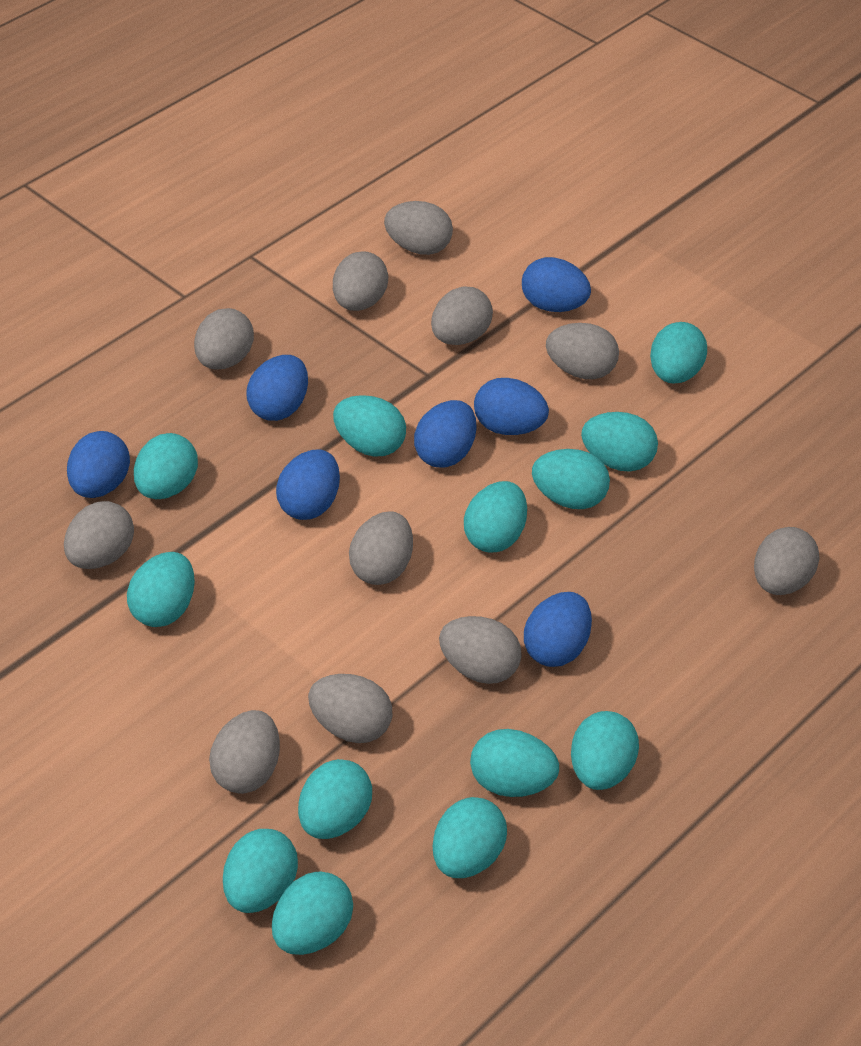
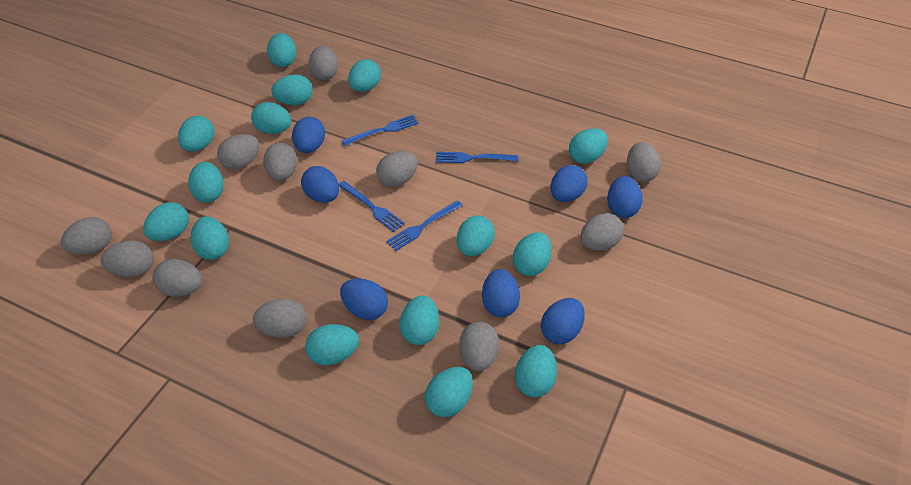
blue fork: 0 -> 4
turquoise egg: 13 -> 15

